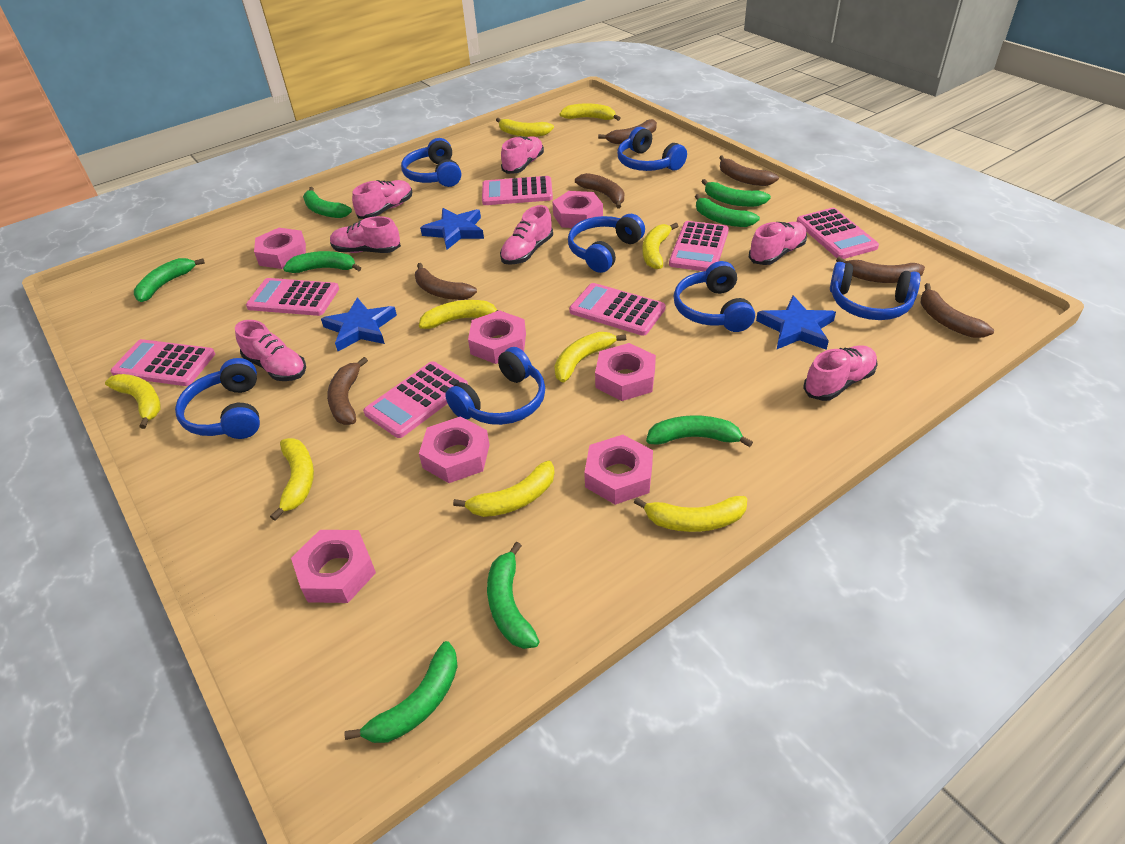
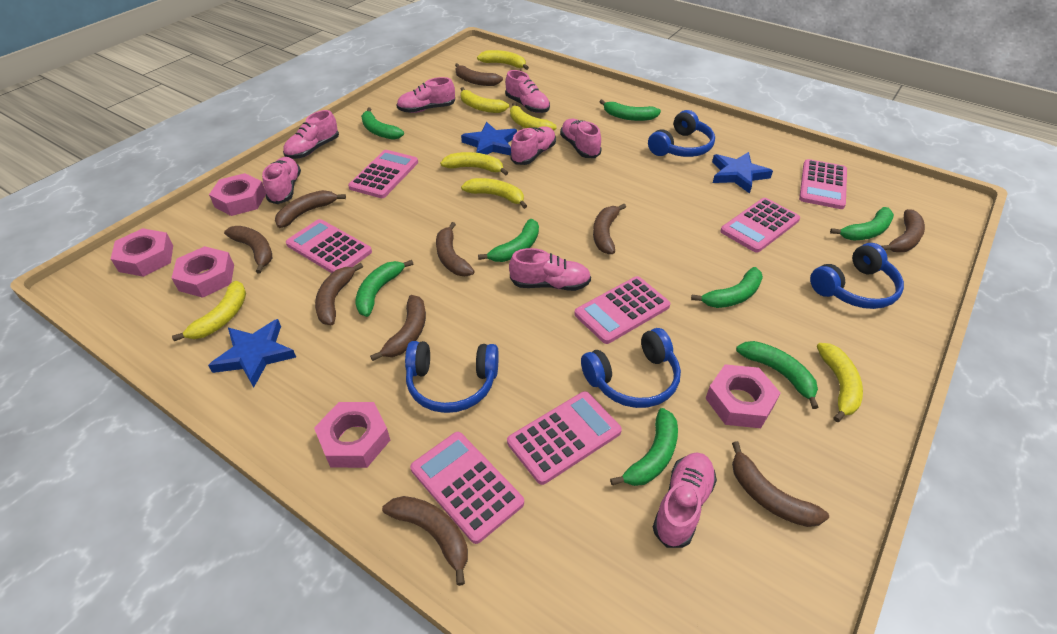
blue headphones: 7 -> 4
brown banana: 7 -> 10
pink nut: 7 -> 5
pink shoe: 7 -> 8
yellow banana: 9 -> 7

